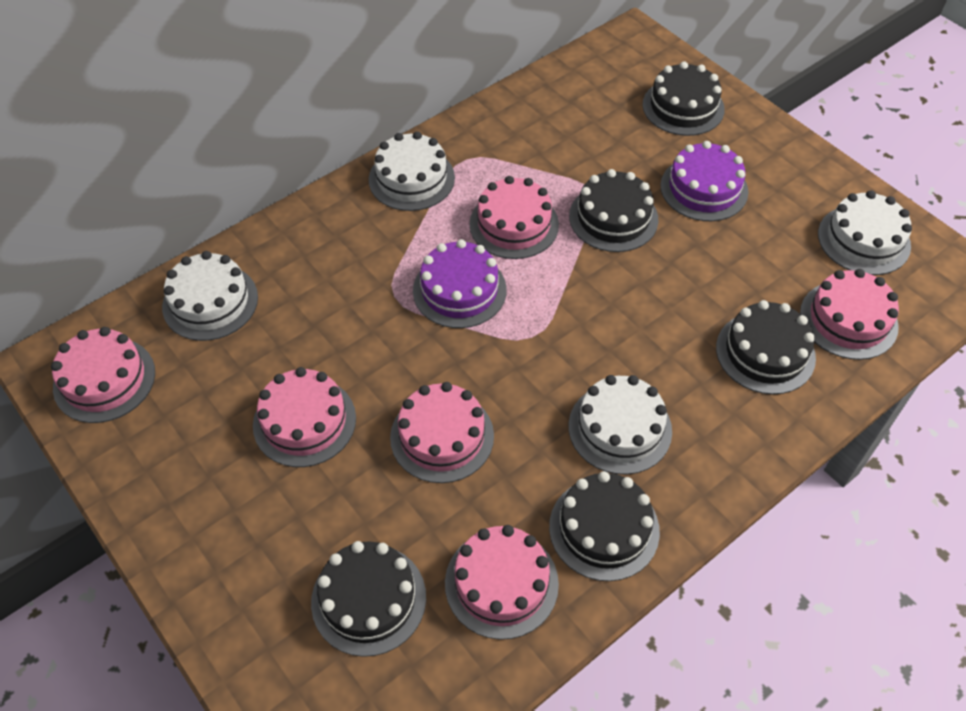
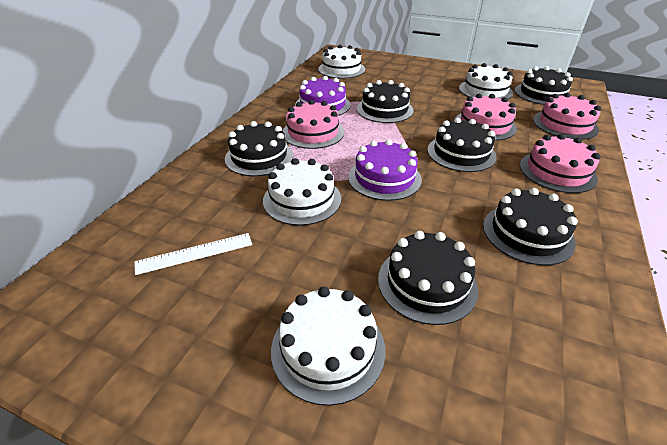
black cake: 5 -> 6
pink cake: 6 -> 4
white ruler: 0 -> 1

